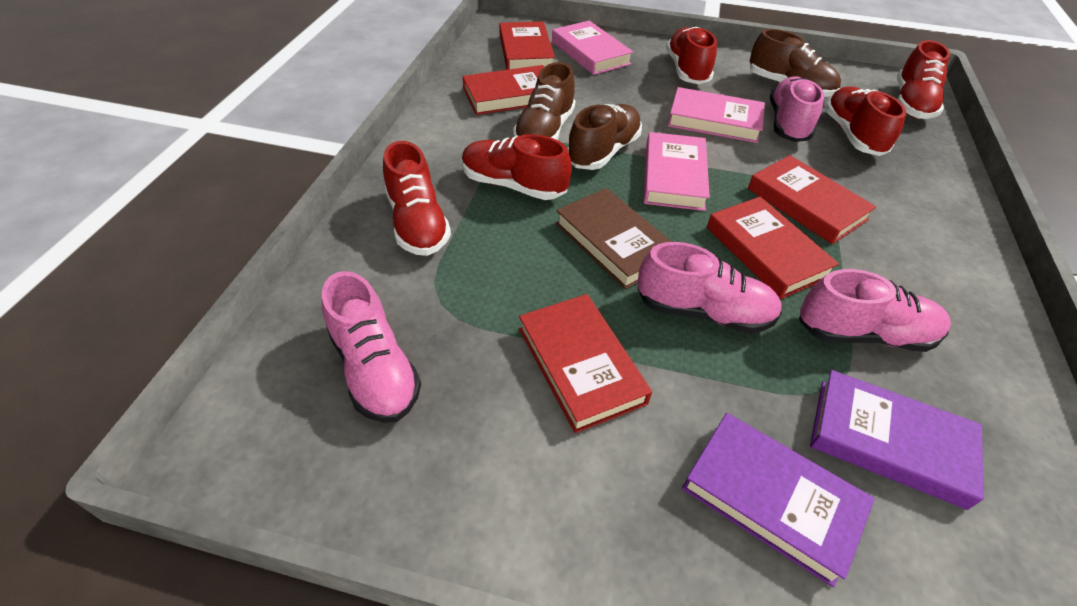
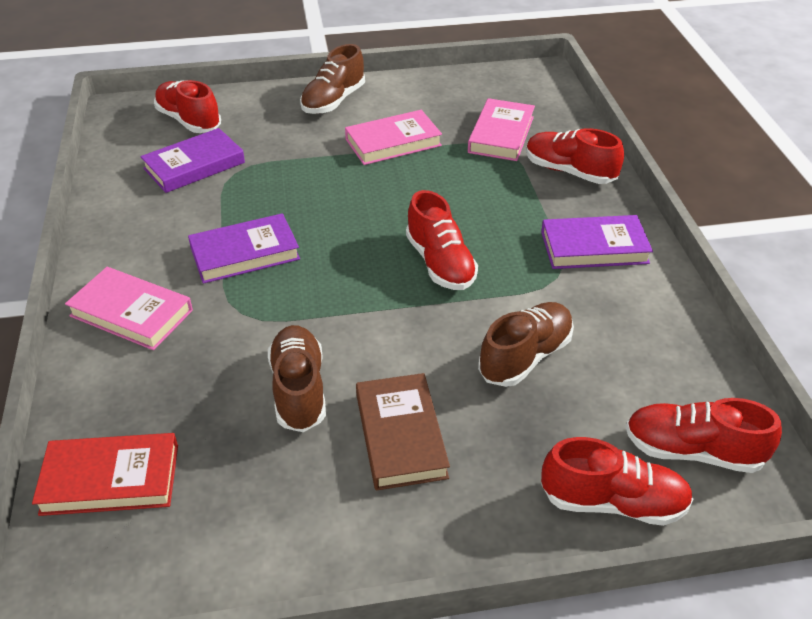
pink shoe: 4 -> 0
purple book: 2 -> 3
red book: 5 -> 1

